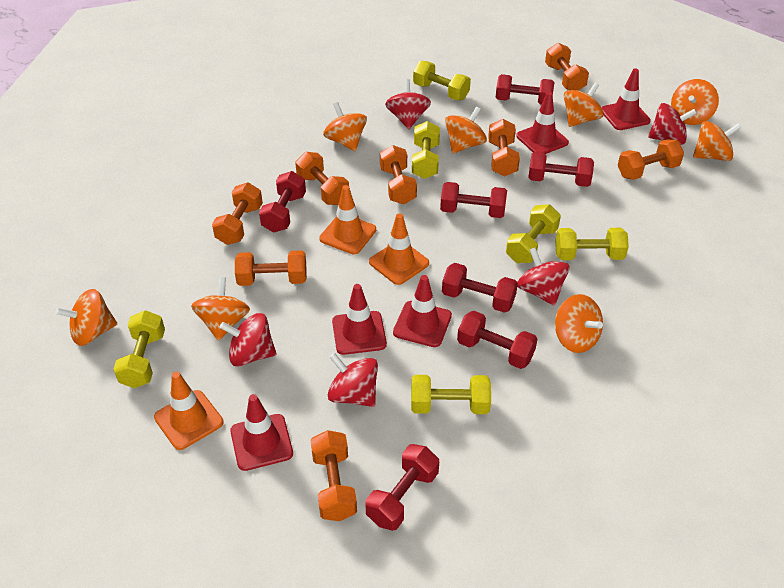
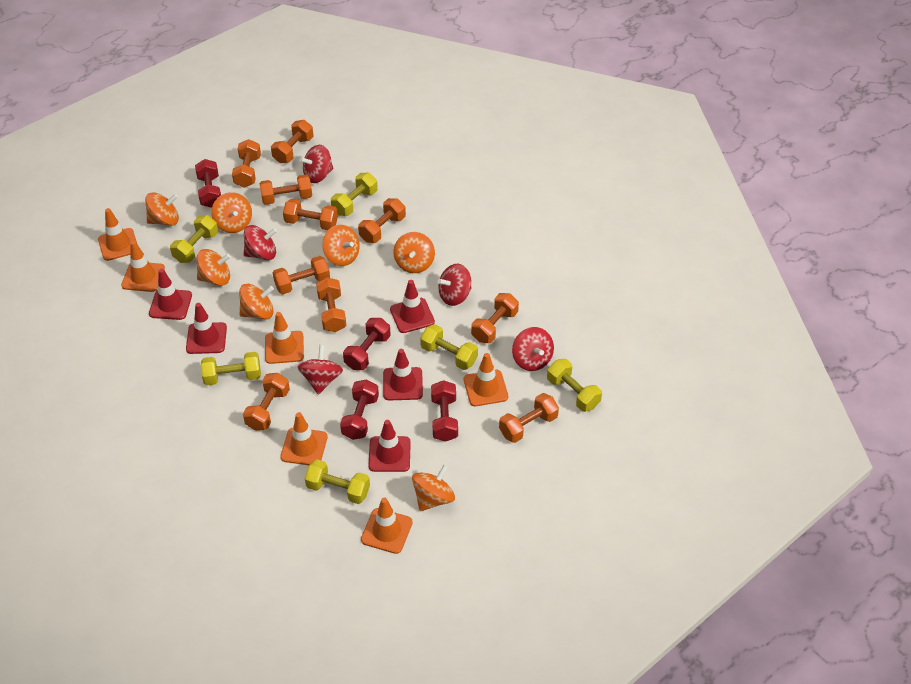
orange dumbbell: 8 -> 10
orange spinning top: 8 -> 7
orange traffic cone: 3 -> 6
red dumbbell: 7 -> 4

